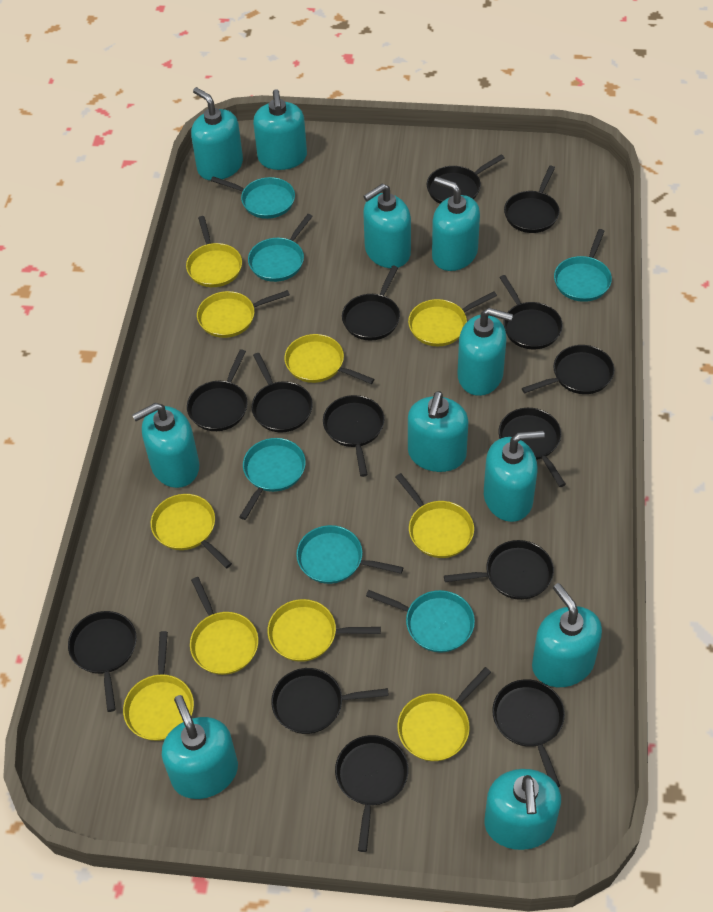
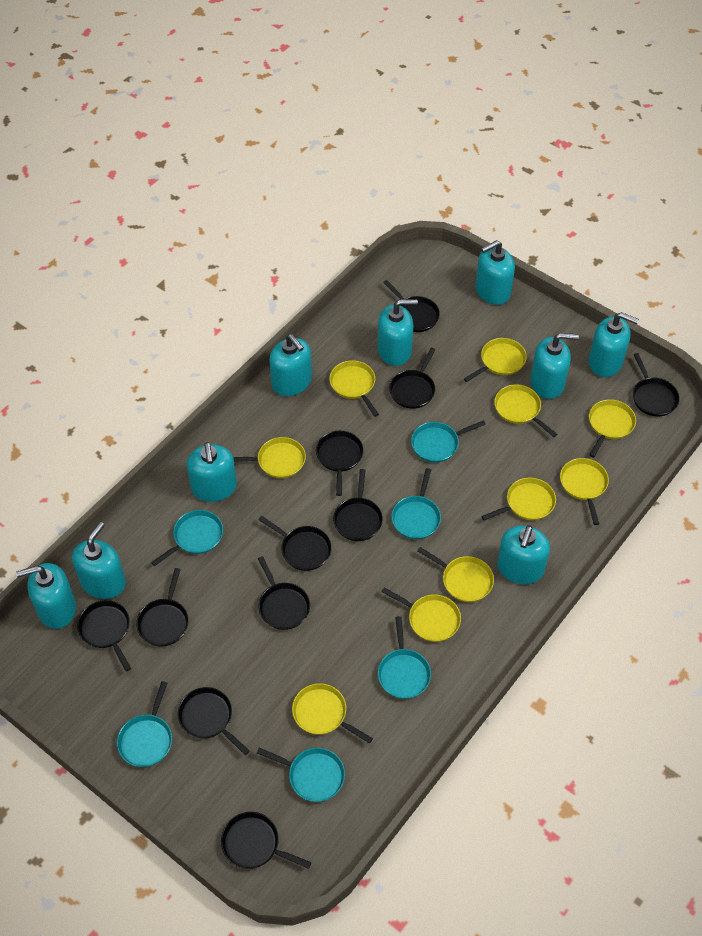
black pan: 14 -> 11
turquoise soap dispenser: 11 -> 9

